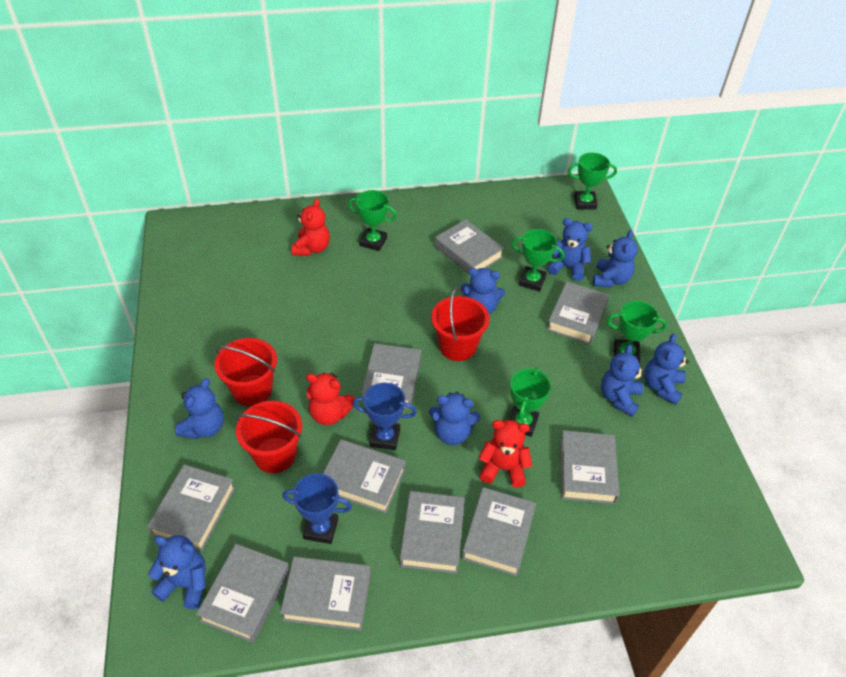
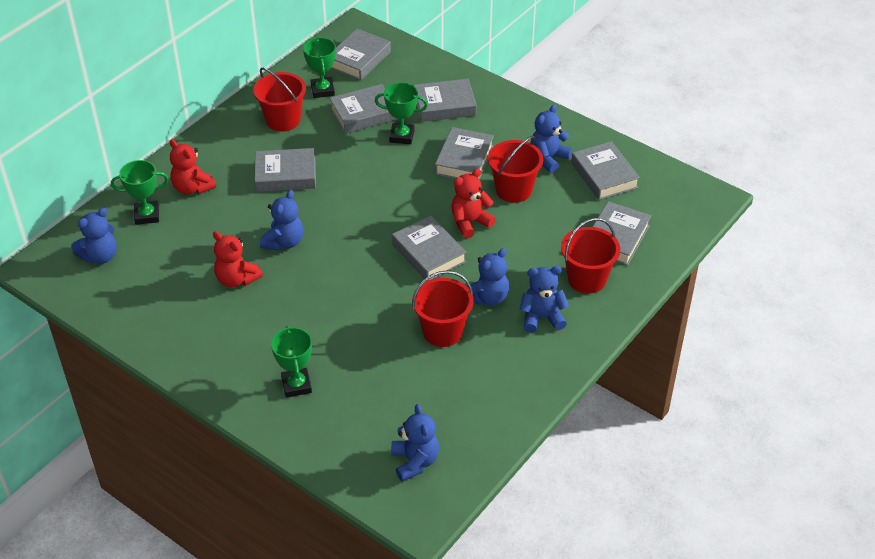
blue teddy bear: 8 -> 6
blue trophy: 2 -> 0
green trophy: 5 -> 4
grey book: 10 -> 8
red bucket: 3 -> 4

